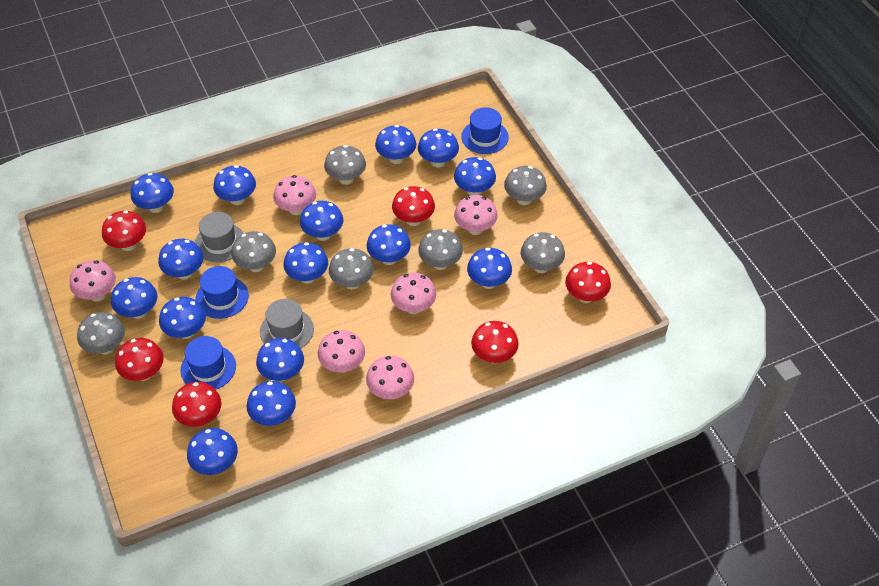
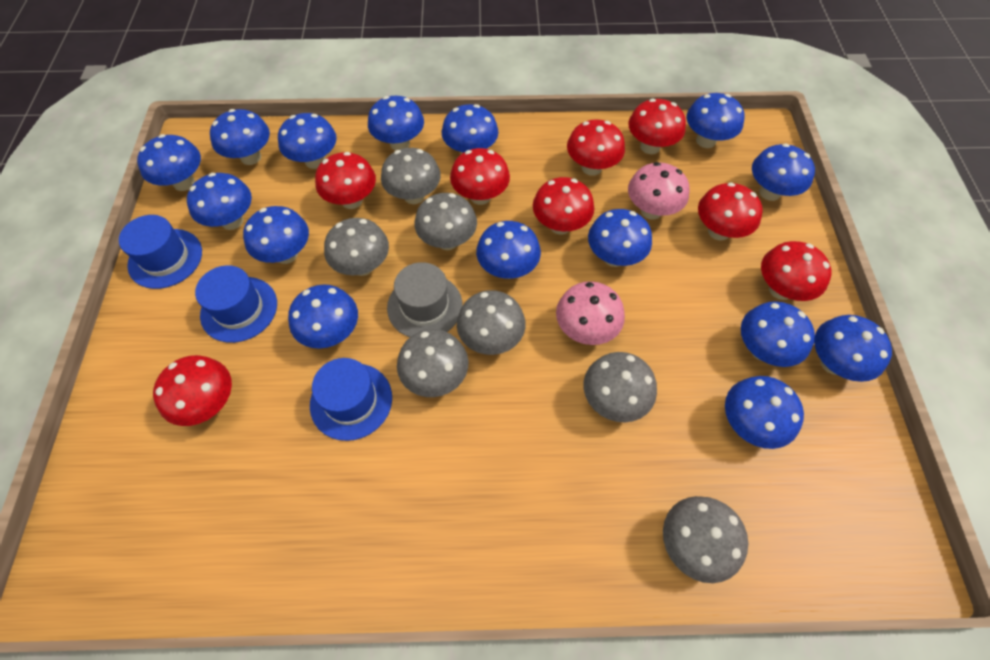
grey hat: 2 -> 1
pink mushroom: 6 -> 2
red mushroom: 6 -> 8

